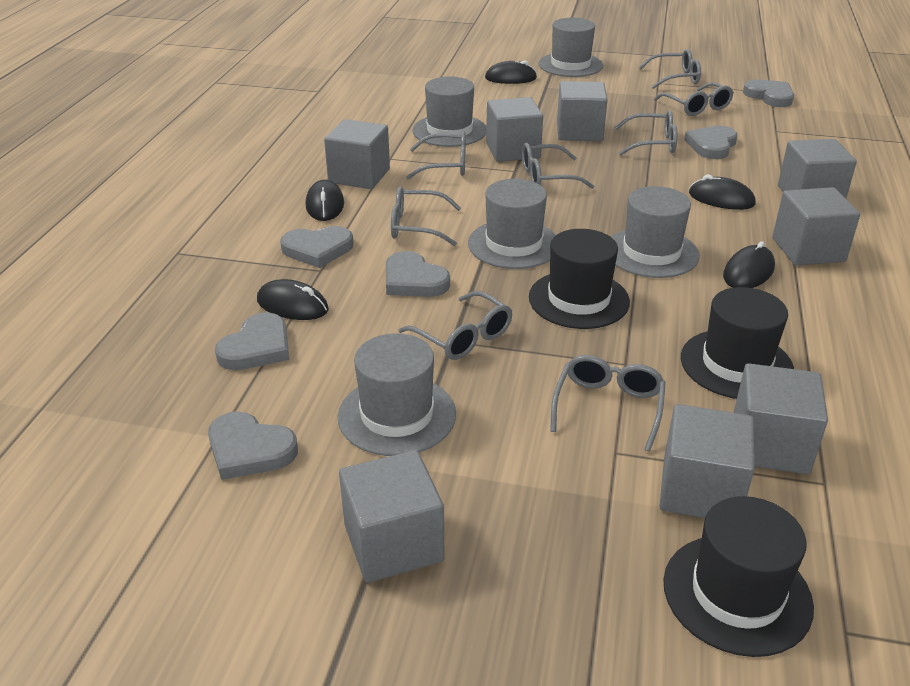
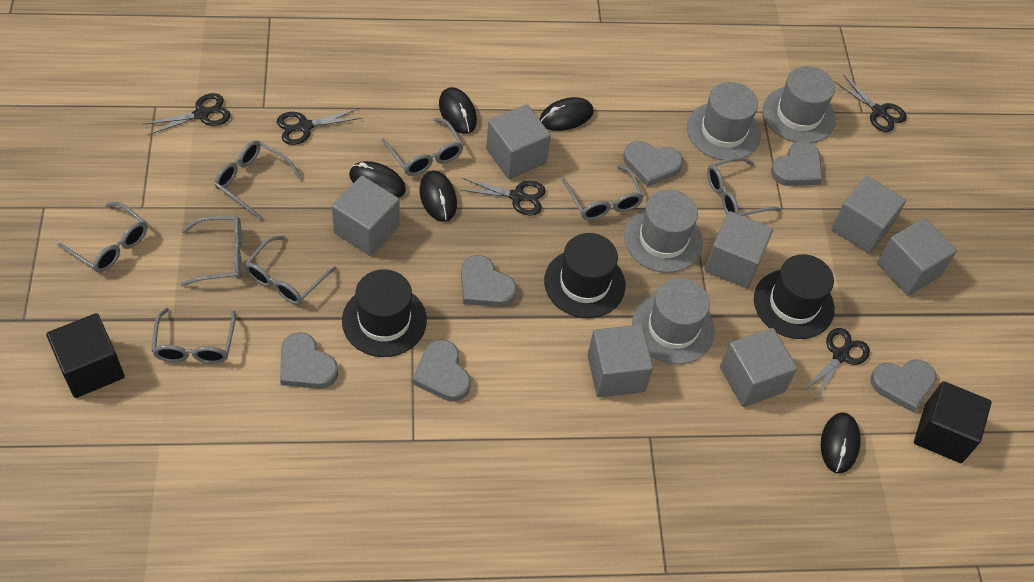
black cube: 0 -> 2
black scissors: 0 -> 5
grey cube: 8 -> 7
grey hat: 5 -> 4

